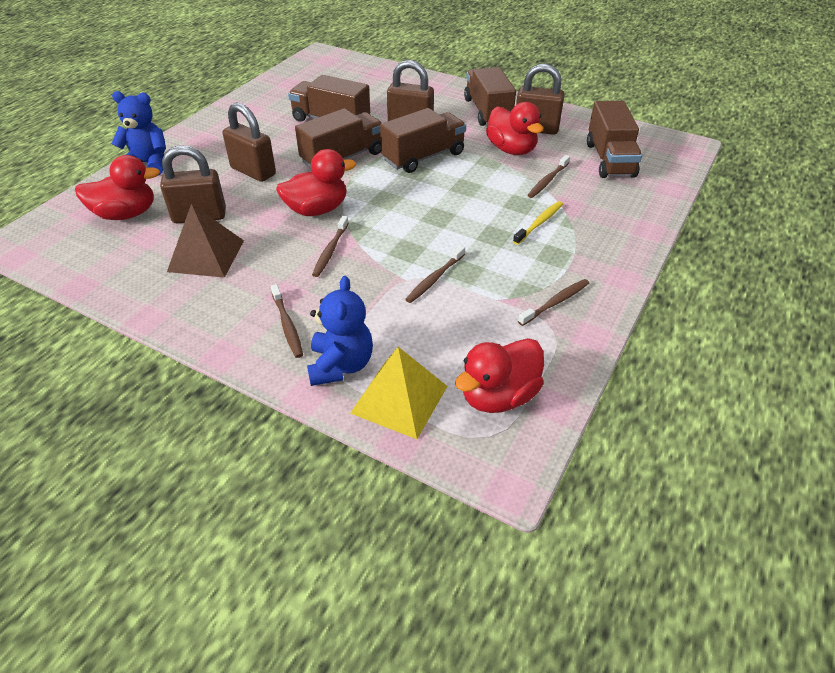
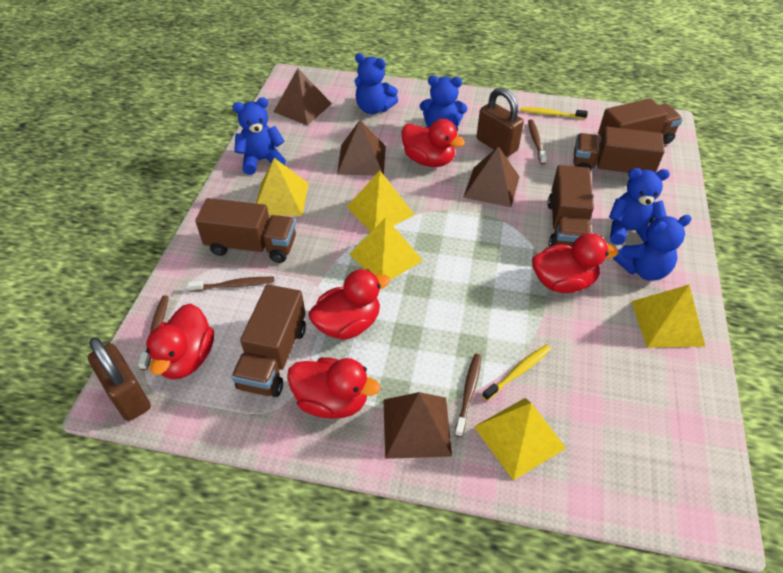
blue teddy bear: 2 -> 5
brown padlock: 4 -> 2
brown pyramid: 1 -> 4
brown toothbrush: 5 -> 4
red duck: 4 -> 5
yellow pyramid: 1 -> 5
yellow toothbrush: 1 -> 2

